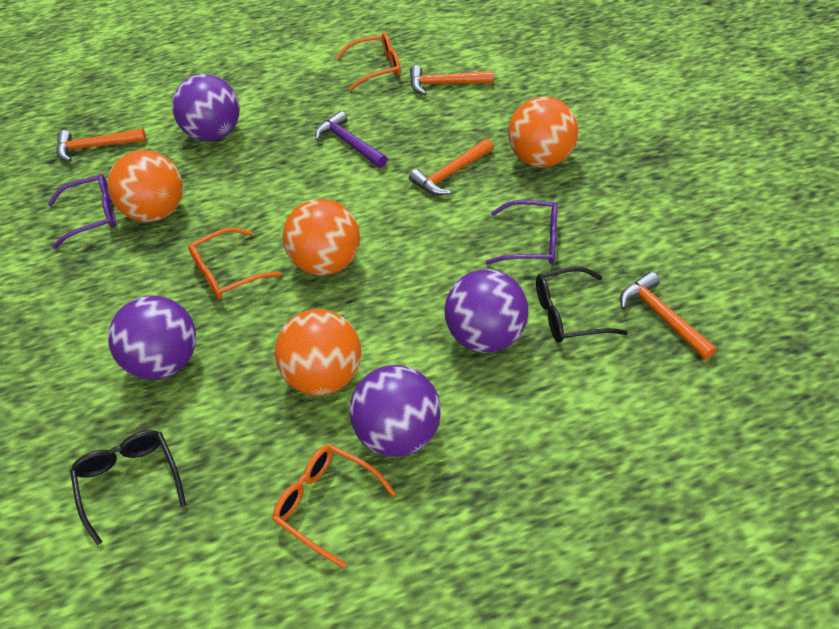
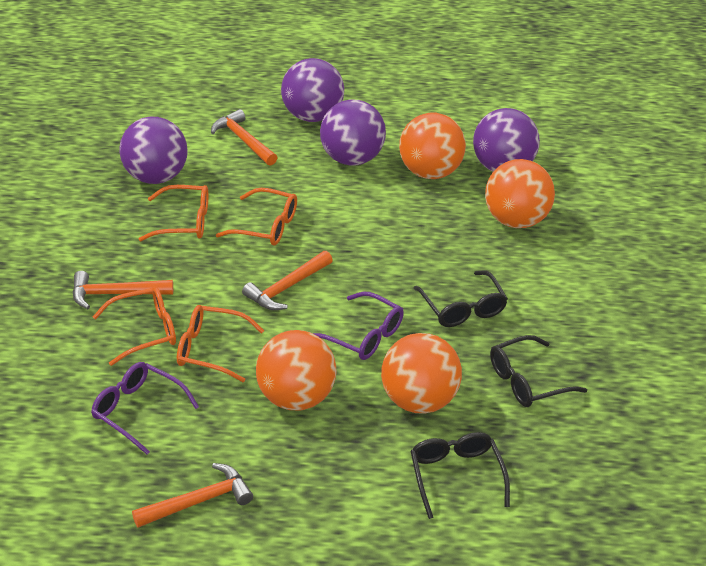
black glasses: 2 -> 3
orange glasses: 3 -> 4
purple hammer: 1 -> 0

